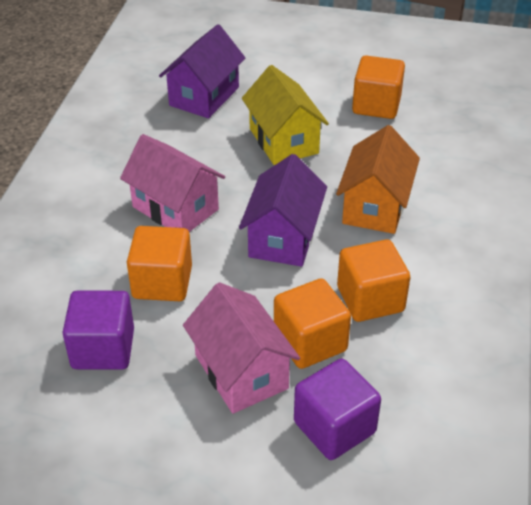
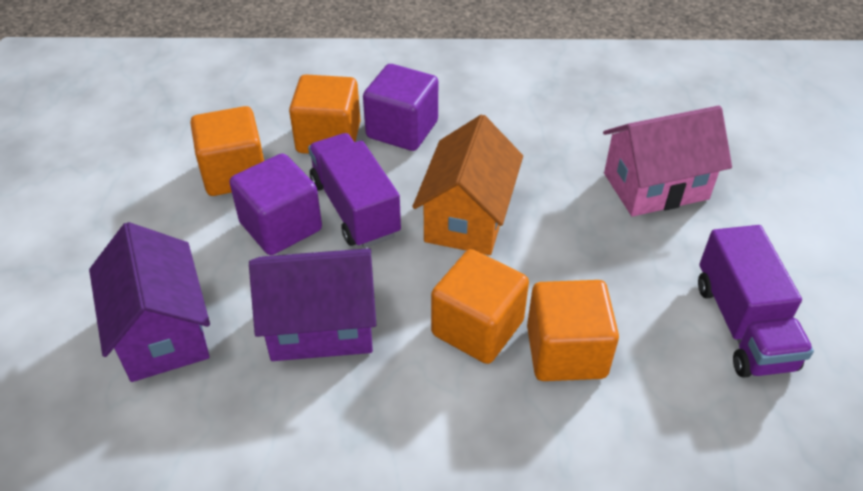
pink house: 2 -> 1
purple truck: 0 -> 2
yellow house: 1 -> 0

